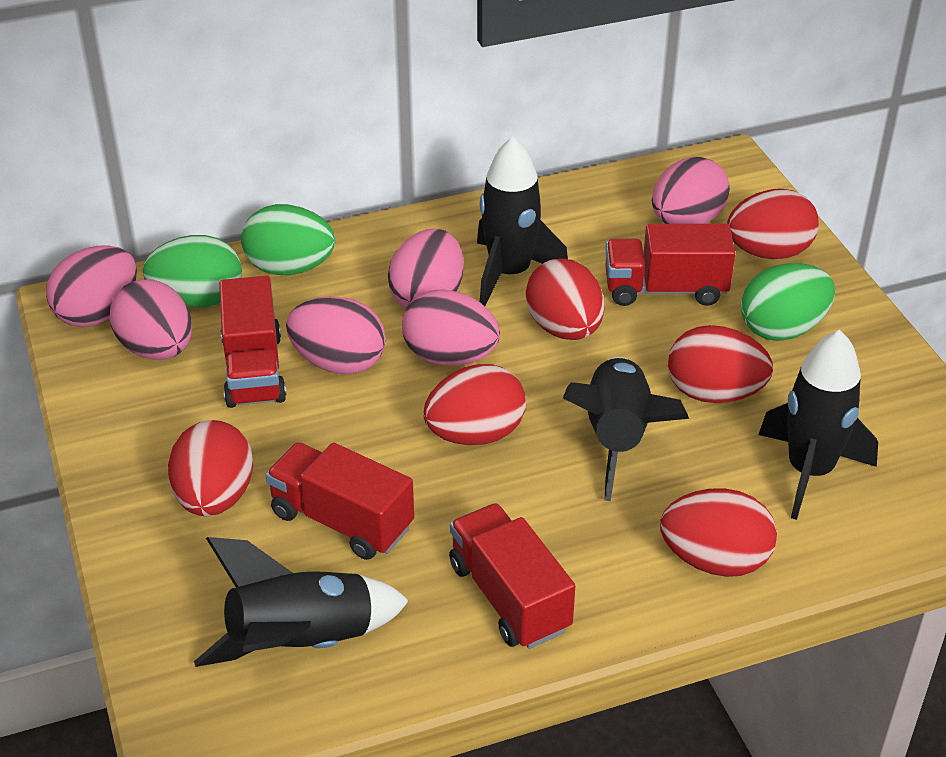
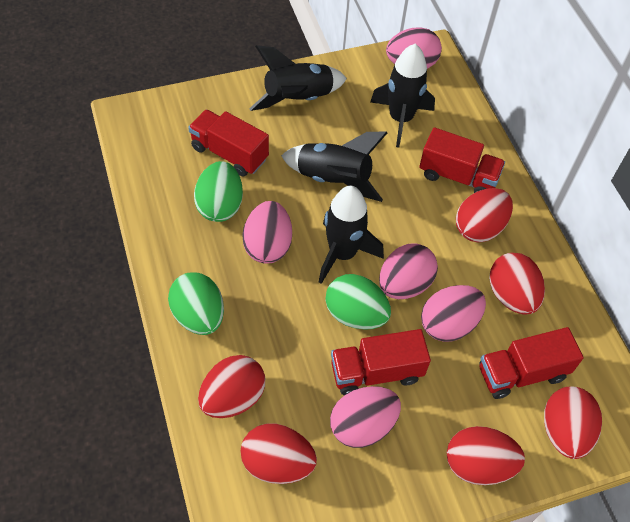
pink egg: 6 -> 5

